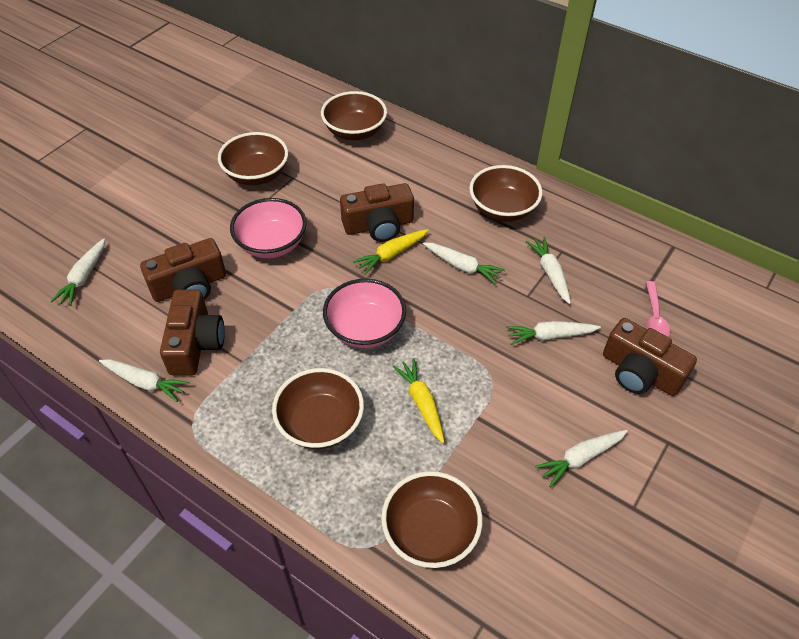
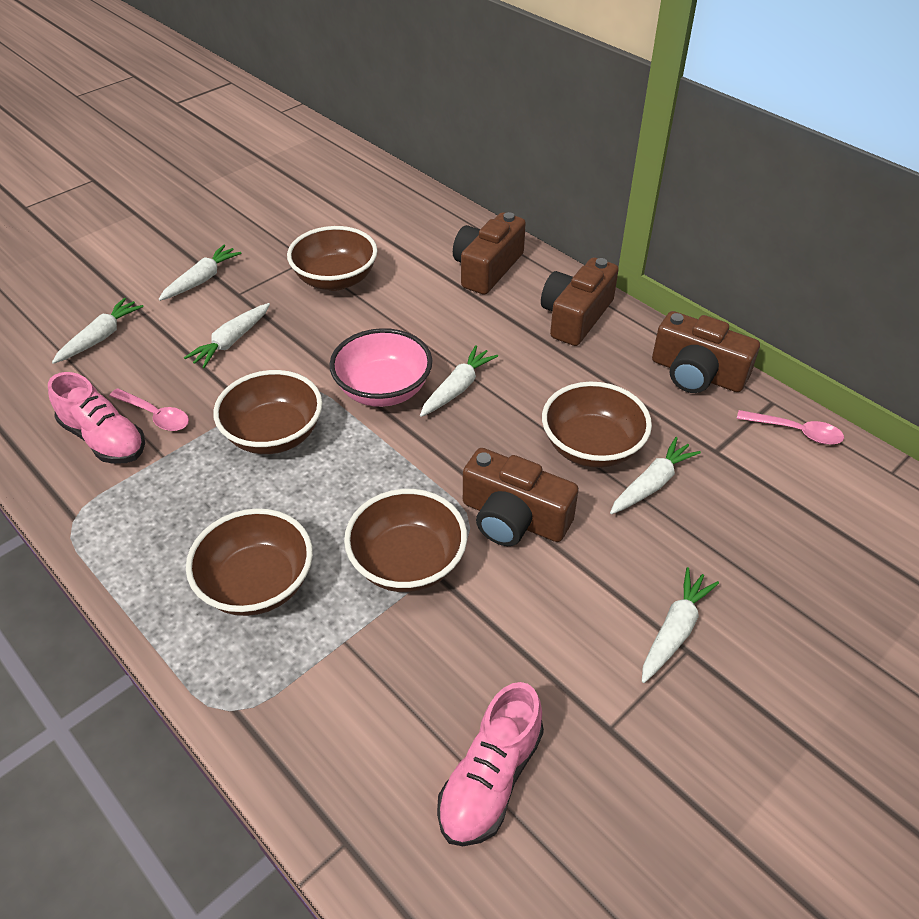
pink bowl: 2 -> 1
pink shoe: 0 -> 2
pink spoon: 1 -> 2
yellow carrot: 2 -> 0

